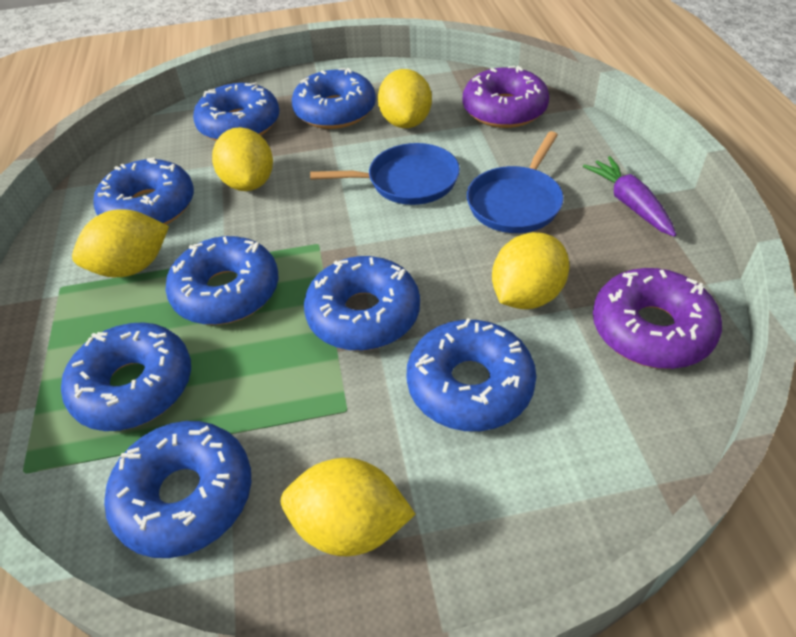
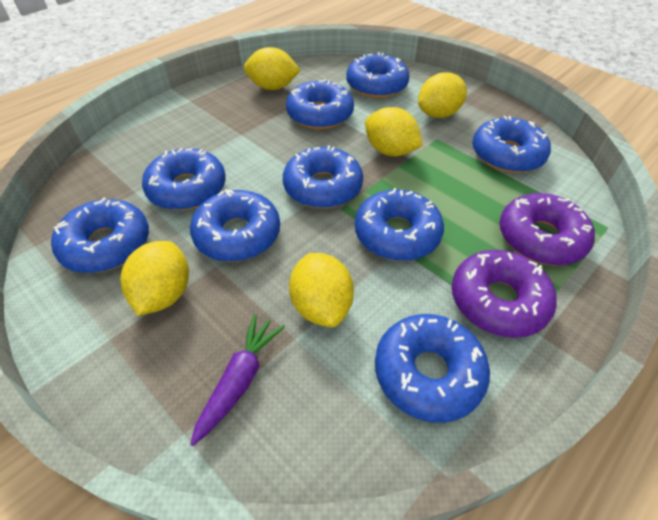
blue donut: 8 -> 9
blue pan: 2 -> 0

